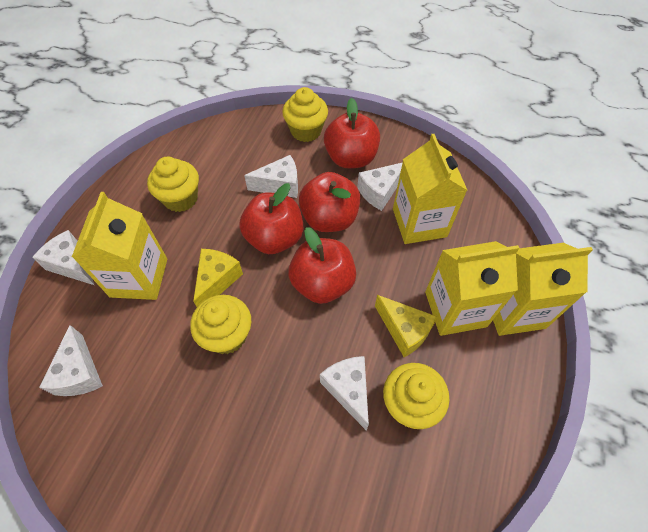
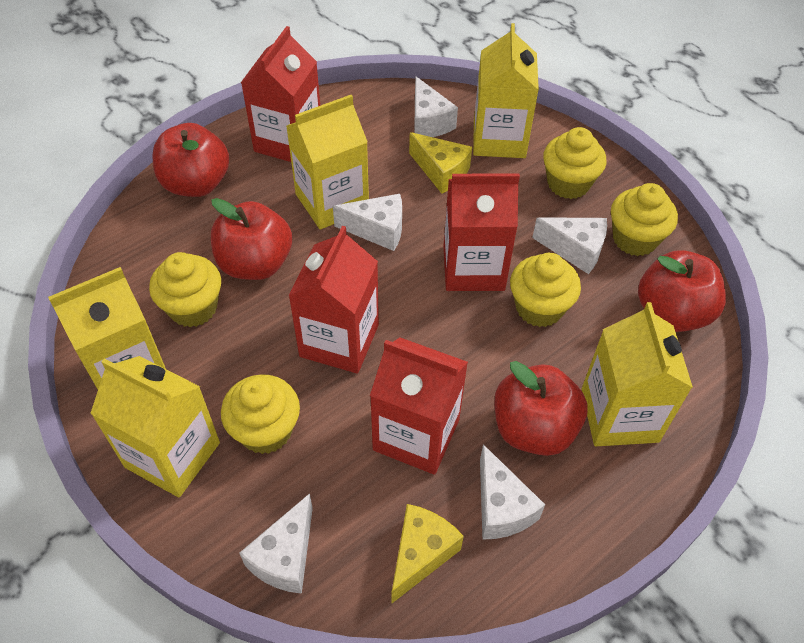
red carton: 0 -> 4
yellow carton: 4 -> 5
yellow cupcake: 4 -> 5

